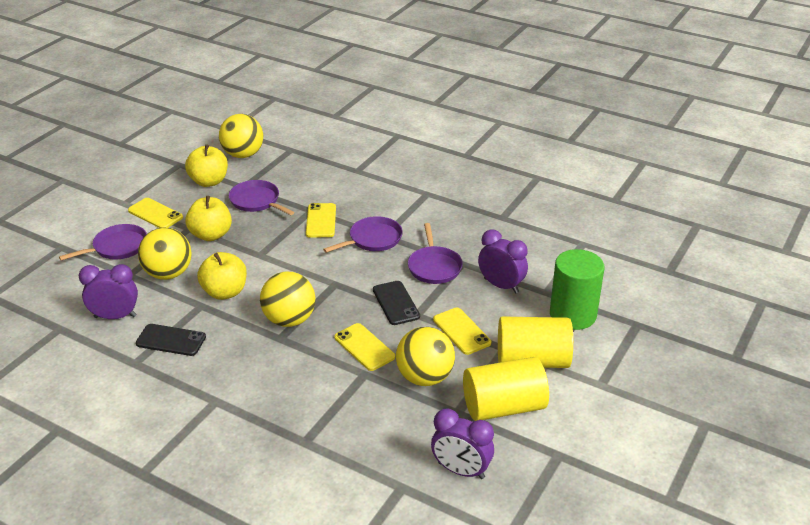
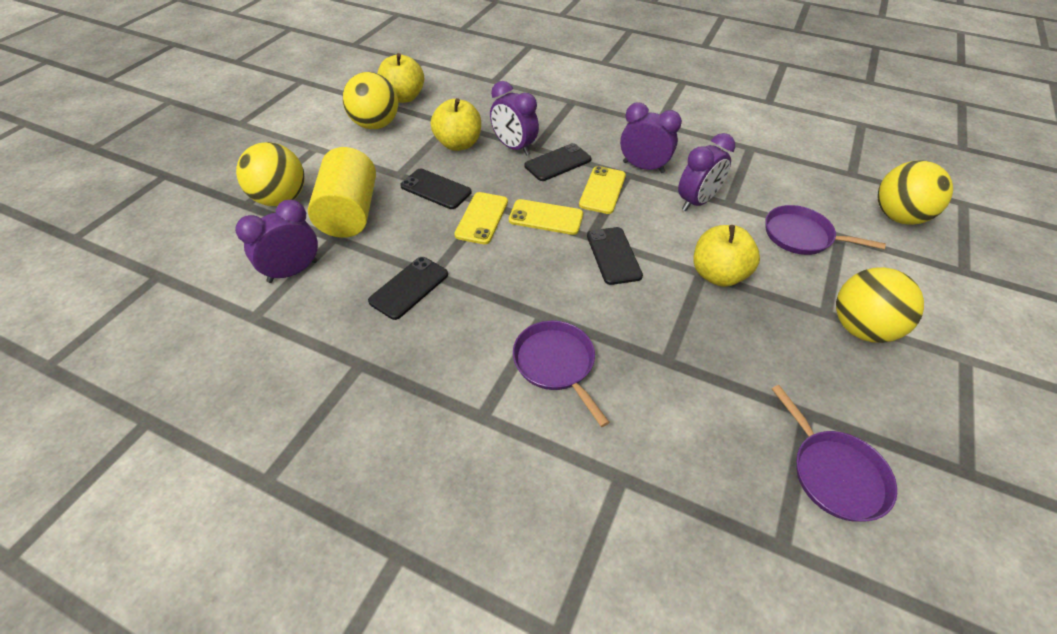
black phone: 2 -> 4
green cylinder: 1 -> 0
purple clock: 3 -> 4
purple pan: 4 -> 3
yellow cylinder: 2 -> 1
yellow phone: 4 -> 3

